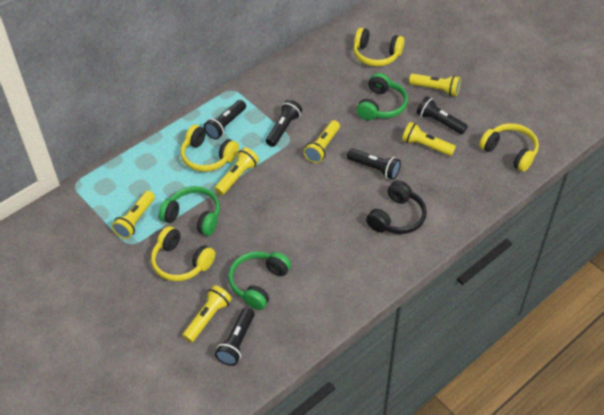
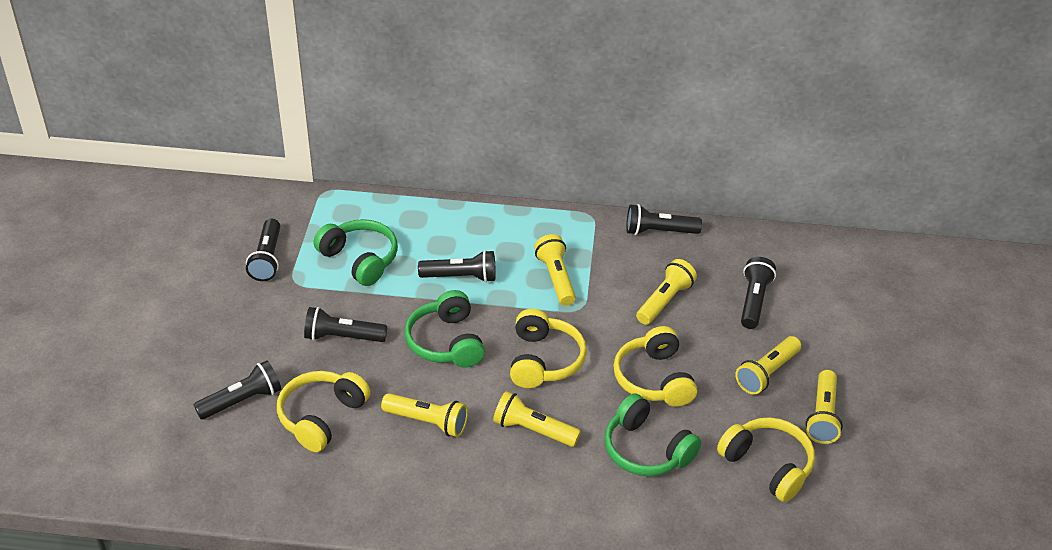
black flashlight: 5 -> 6
black headphones: 1 -> 0

